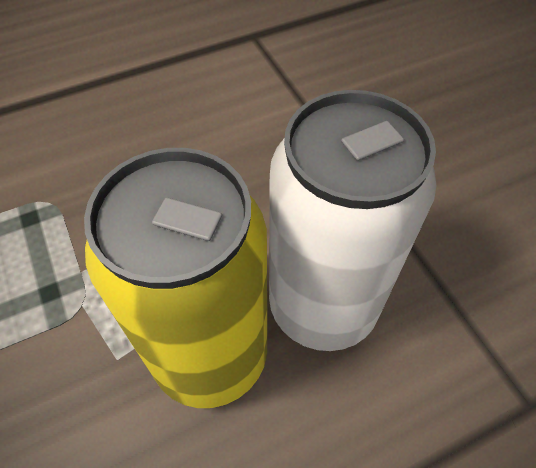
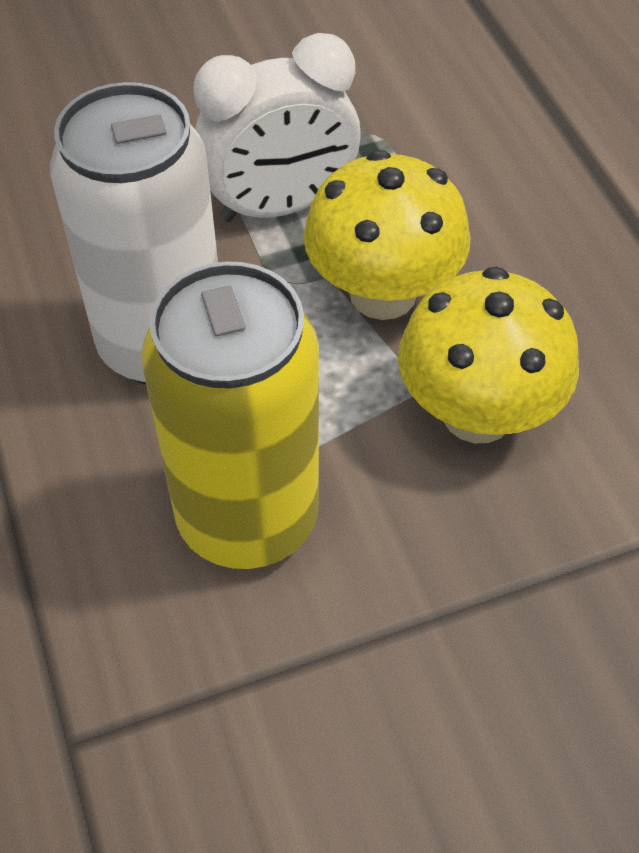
white clock: 0 -> 1
yellow mushroom: 0 -> 2

